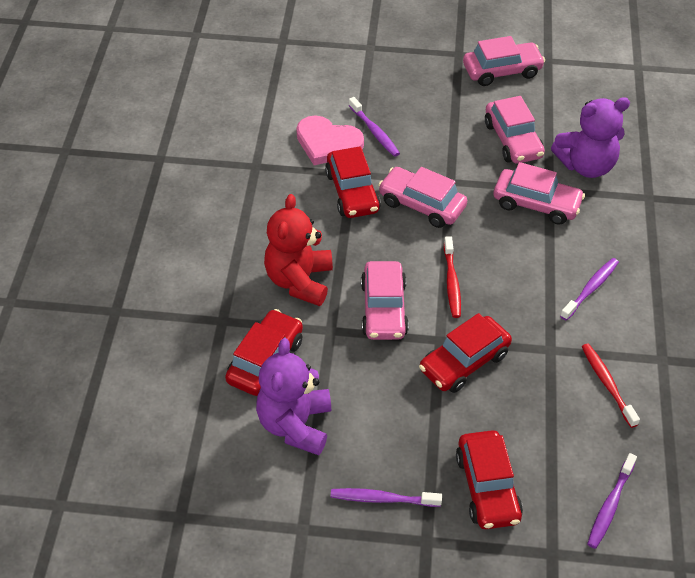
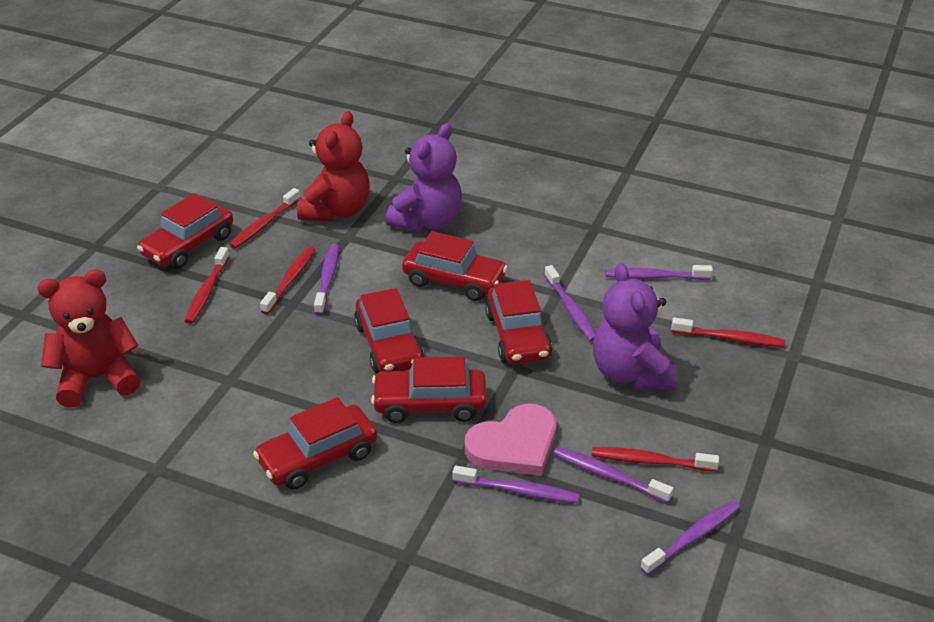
pink car: 5 -> 0
purple toothbrush: 4 -> 6
red car: 4 -> 6
red teddy bear: 1 -> 2
red toothbrush: 2 -> 5

